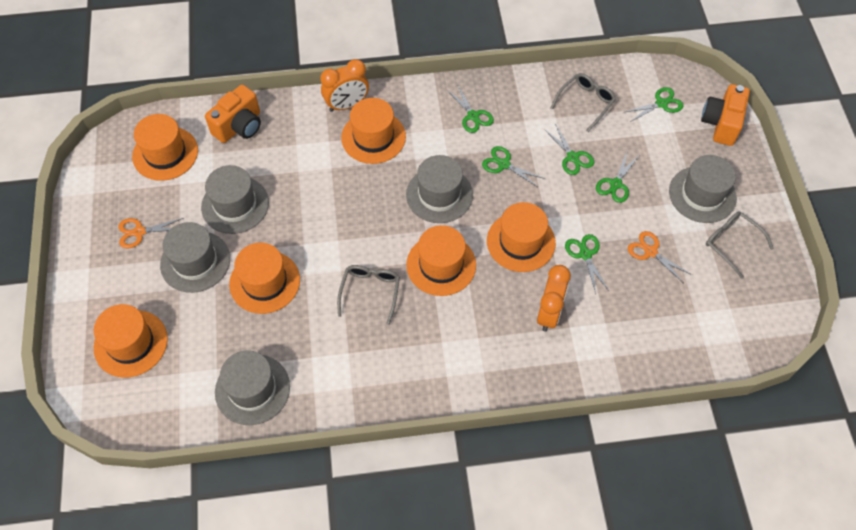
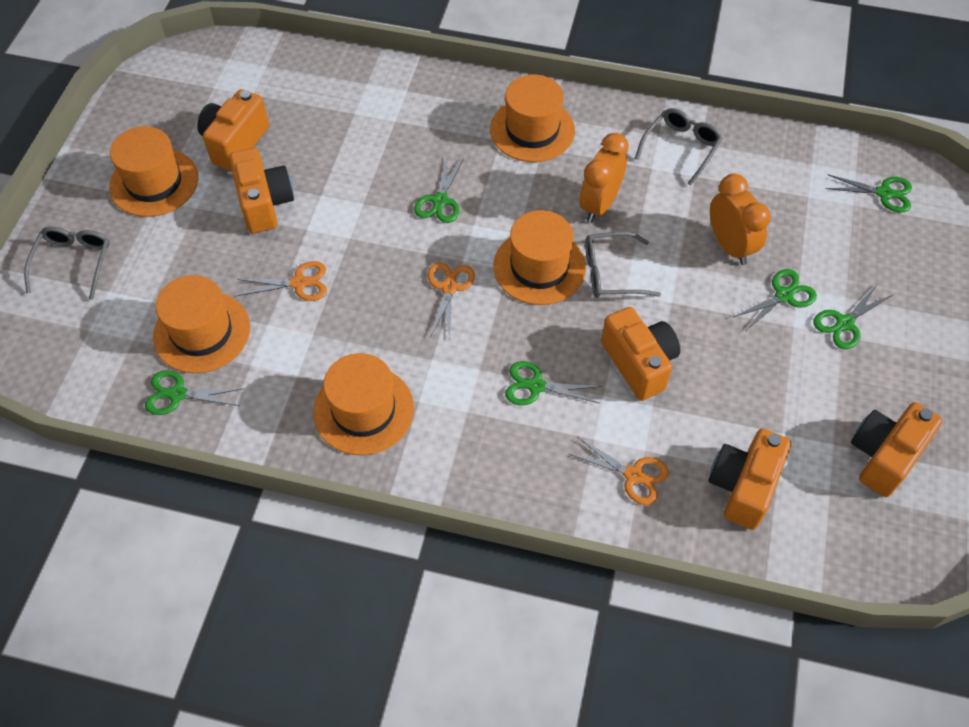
grey hat: 5 -> 0
orange camera: 2 -> 5
orange hat: 6 -> 5
orange scissors: 2 -> 3

